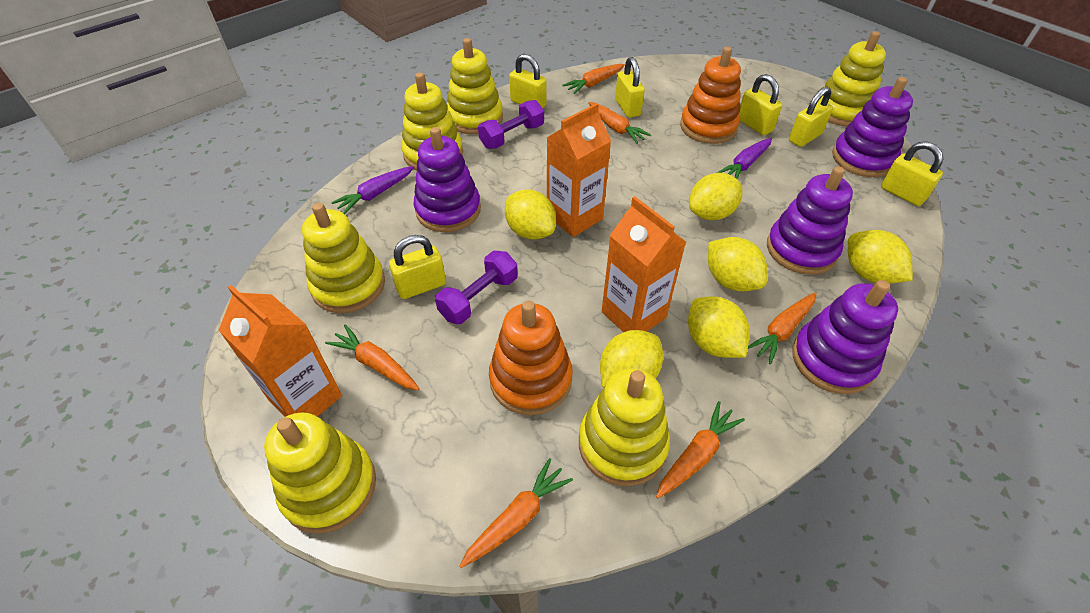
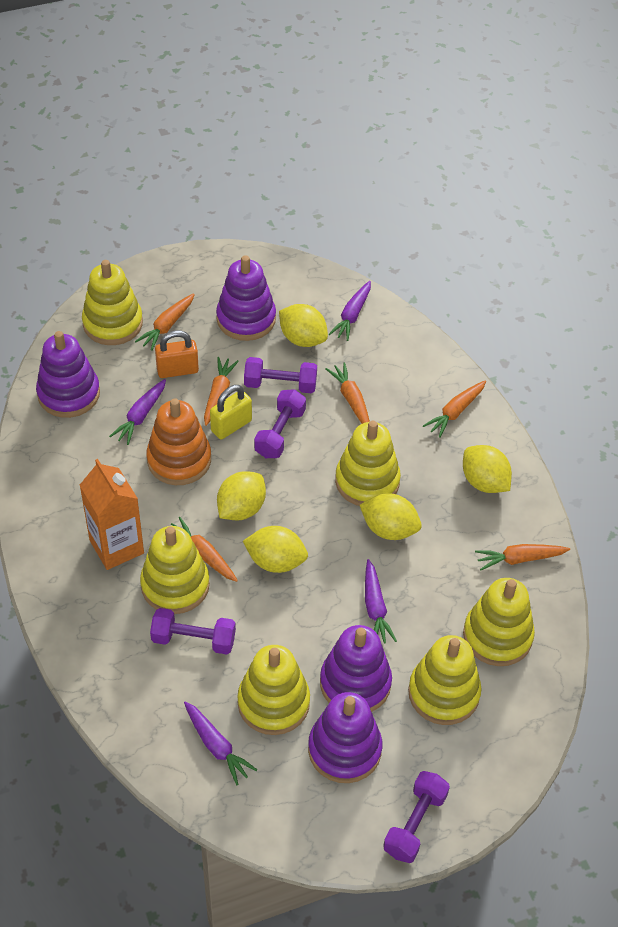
orange carton: 3 -> 1
orange padlock: 0 -> 1
orange stacking toy: 2 -> 1
purple carrot: 2 -> 4
purple dumbbell: 2 -> 4
yellow lemon: 6 -> 5
yellow padlock: 6 -> 1

